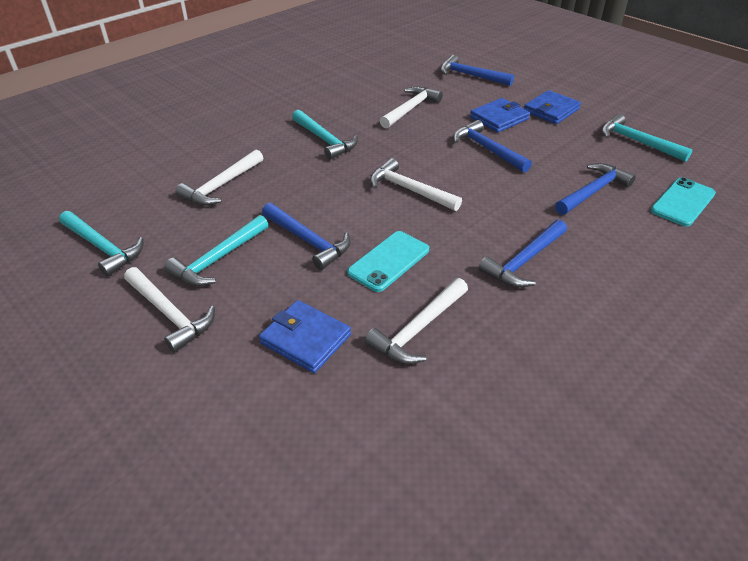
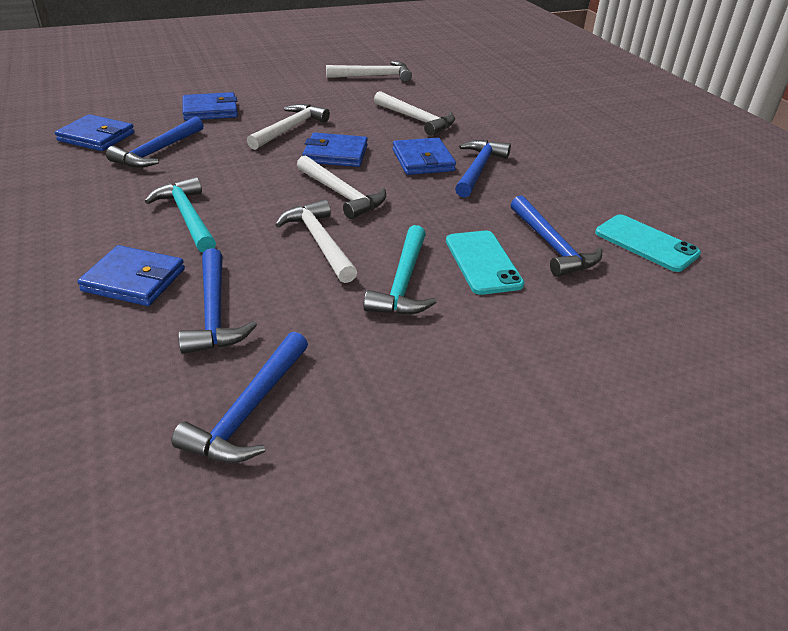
blue wallet: 3 -> 5
turquoise hammer: 4 -> 2

